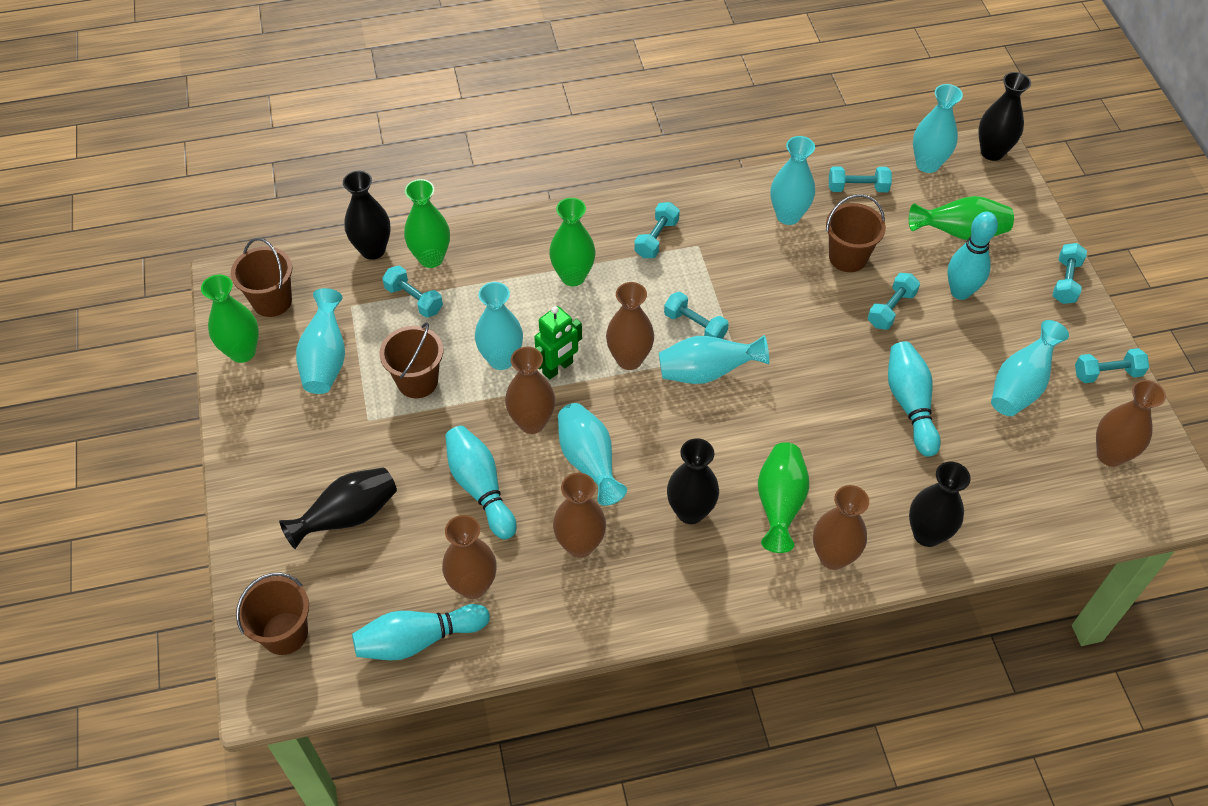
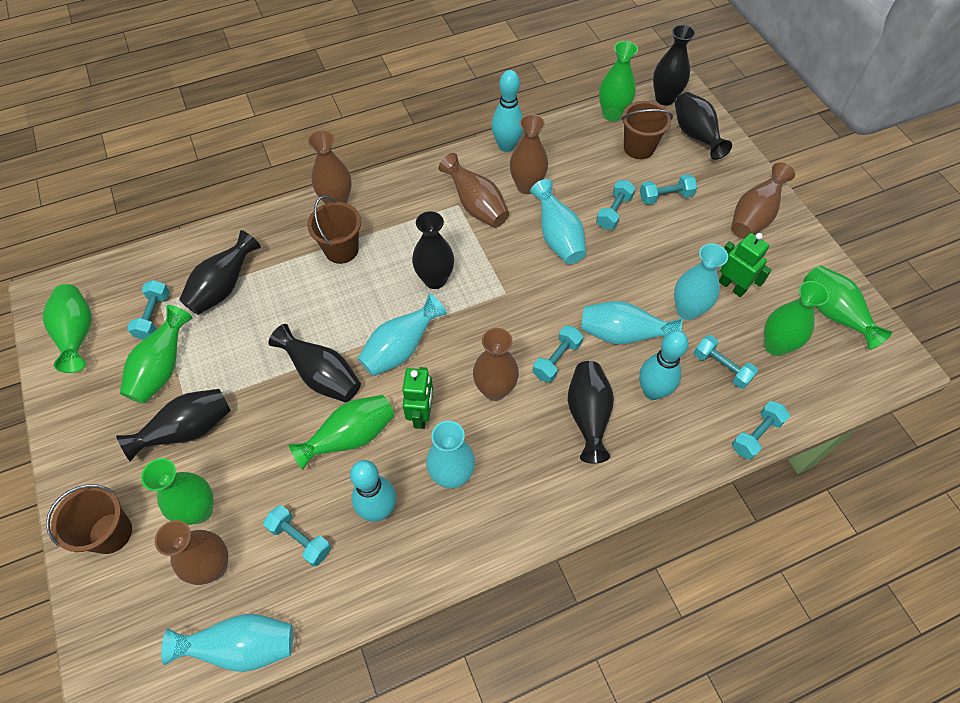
black vase: 5 -> 7
brown bucket: 4 -> 3
green robot: 1 -> 2
green vase: 5 -> 7
turquoise bowling pin: 4 -> 3
turquoise vase: 7 -> 6

